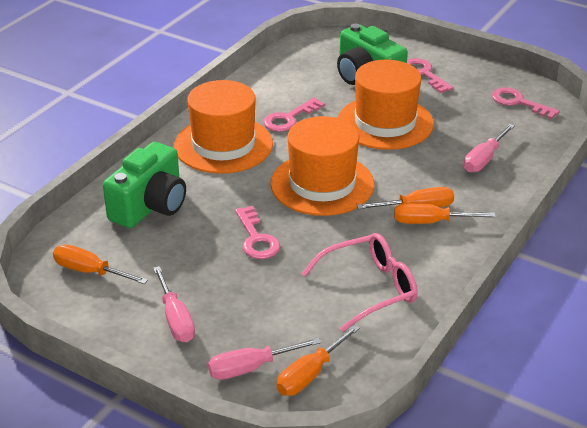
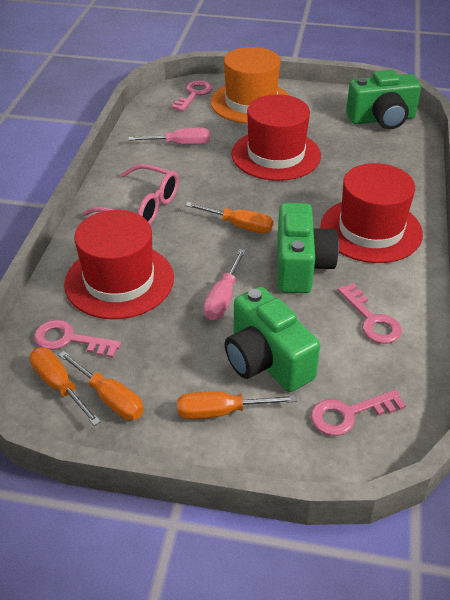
green camera: 2 -> 3
orange hat: 3 -> 1
pink screwdriver: 3 -> 2
red hat: 0 -> 3

